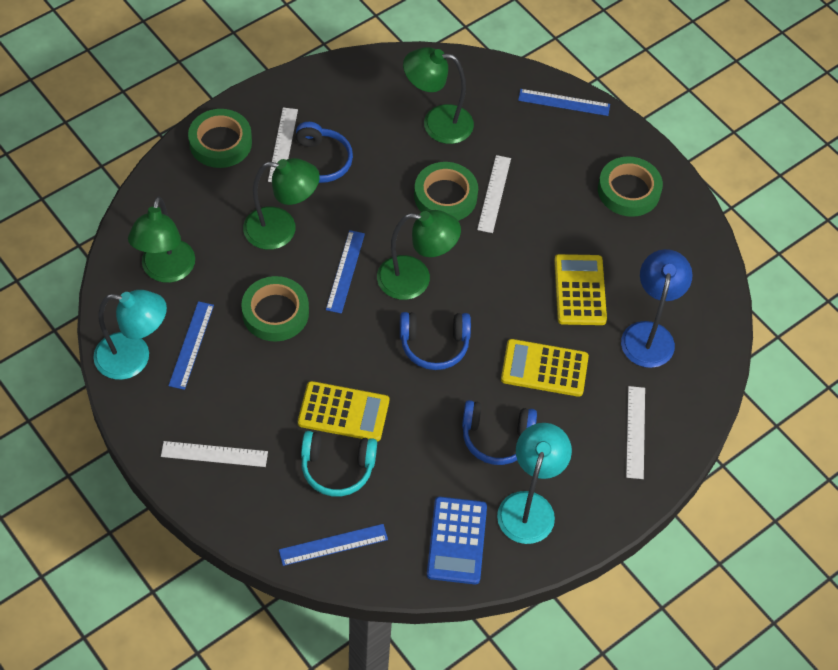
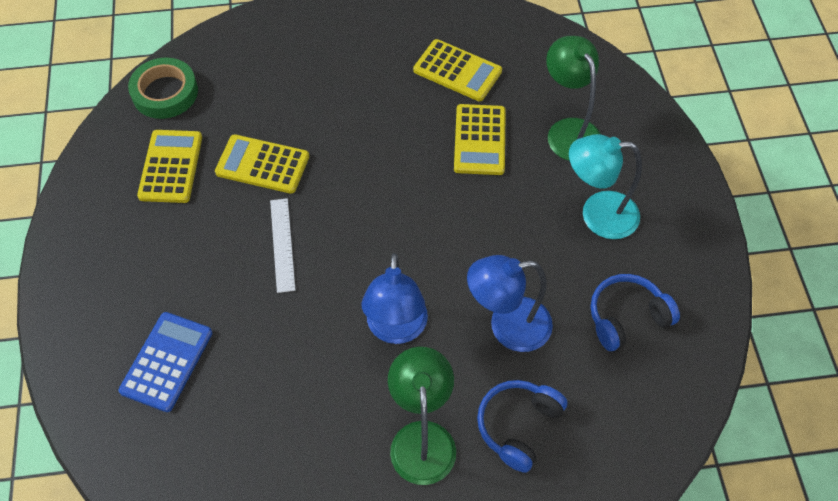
blue headphones: 3 -> 2
blue lamp: 1 -> 2
blue ruler: 4 -> 0
green lamp: 4 -> 2
green tape: 4 -> 1
turquoise headphones: 1 -> 0
turquoise lamp: 2 -> 1
white ruler: 4 -> 1
yellow calculator: 3 -> 4

